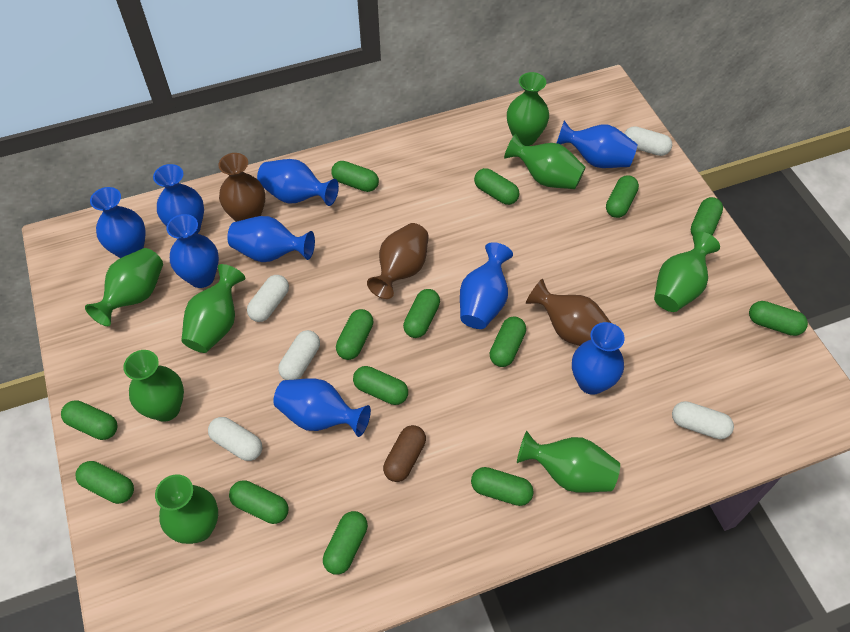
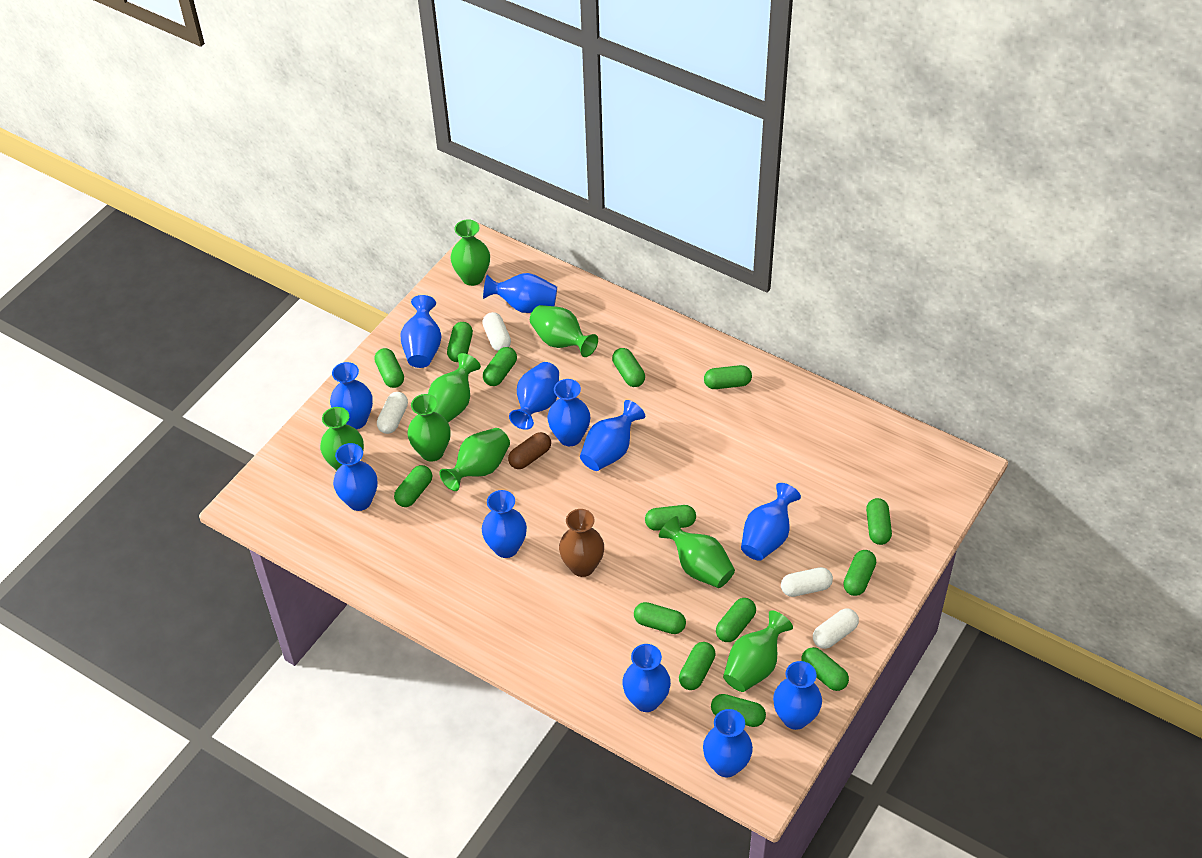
blue vase: 9 -> 12
brown vase: 3 -> 1
white capsule: 5 -> 4

